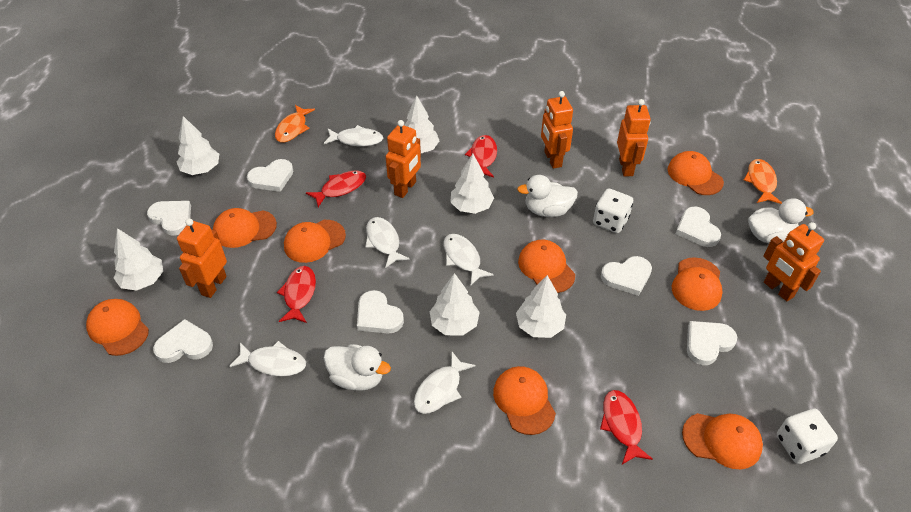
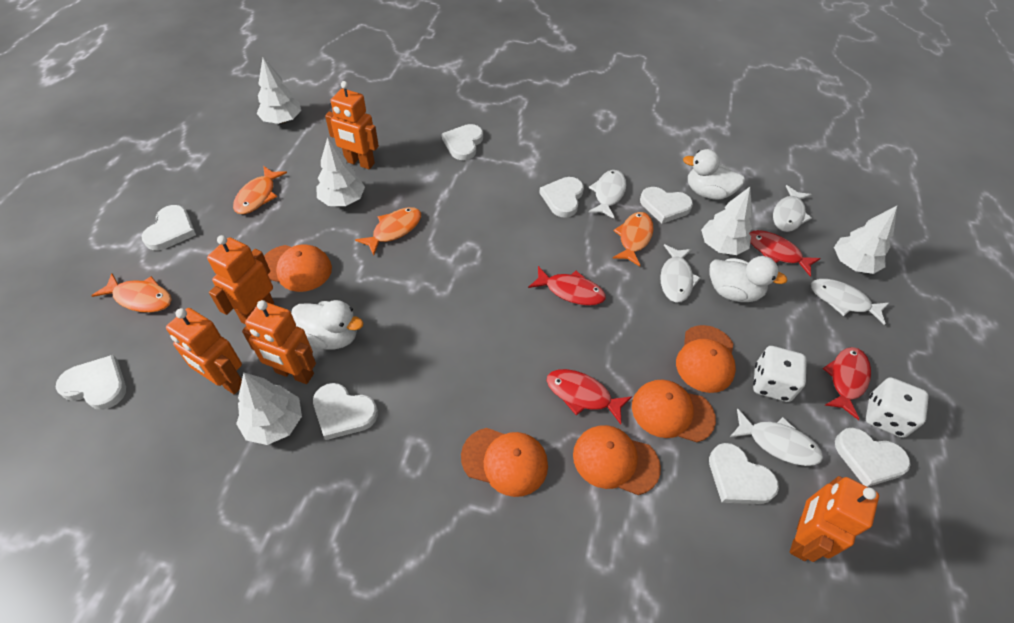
orange cap: 8 -> 5
orange fish: 2 -> 4
white heart: 7 -> 8
white tree: 6 -> 5

